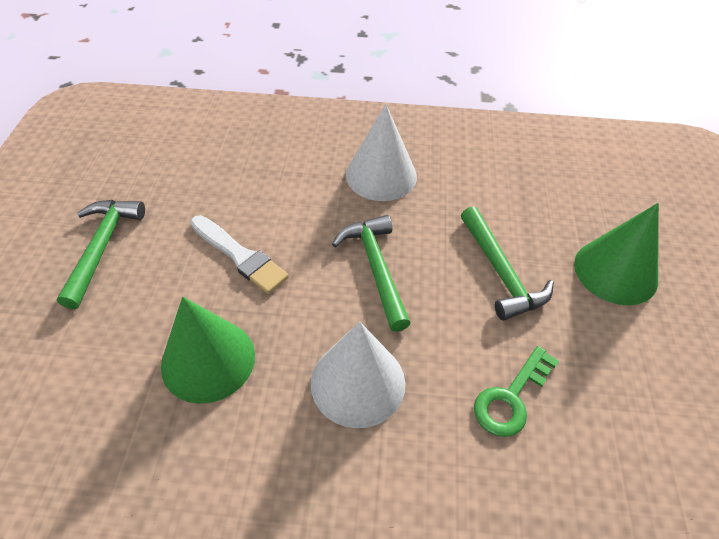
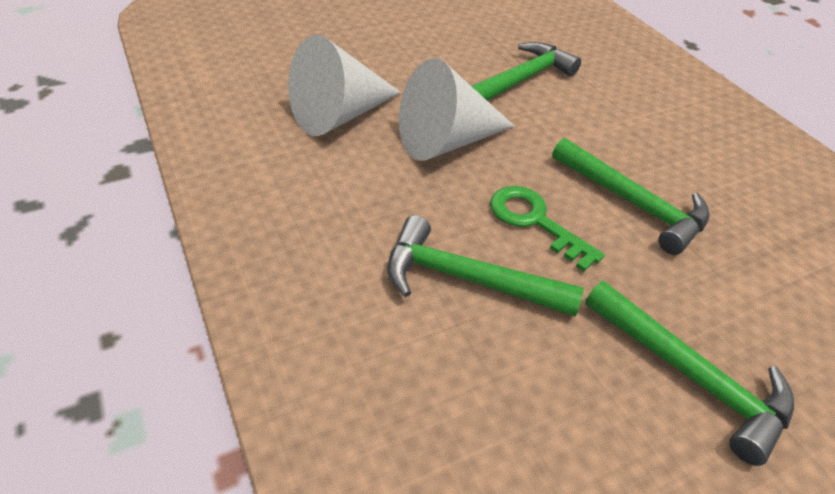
green cone: 2 -> 0
green hammer: 3 -> 4
white brush: 1 -> 0

